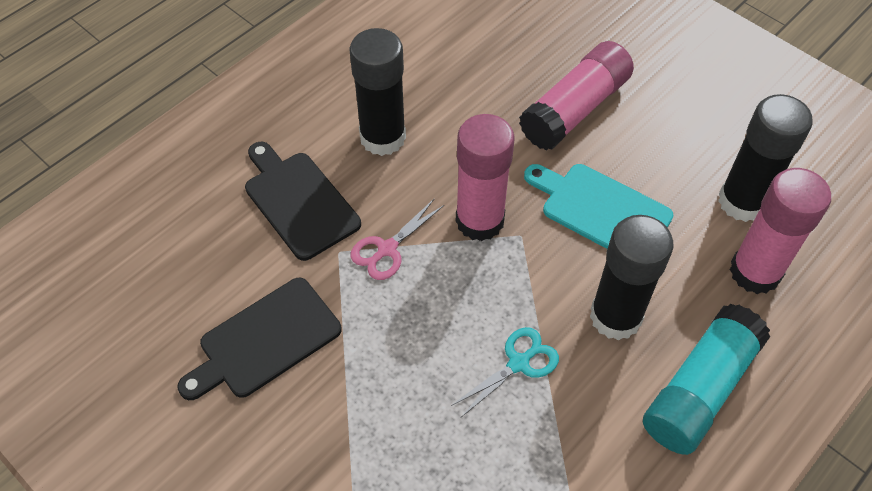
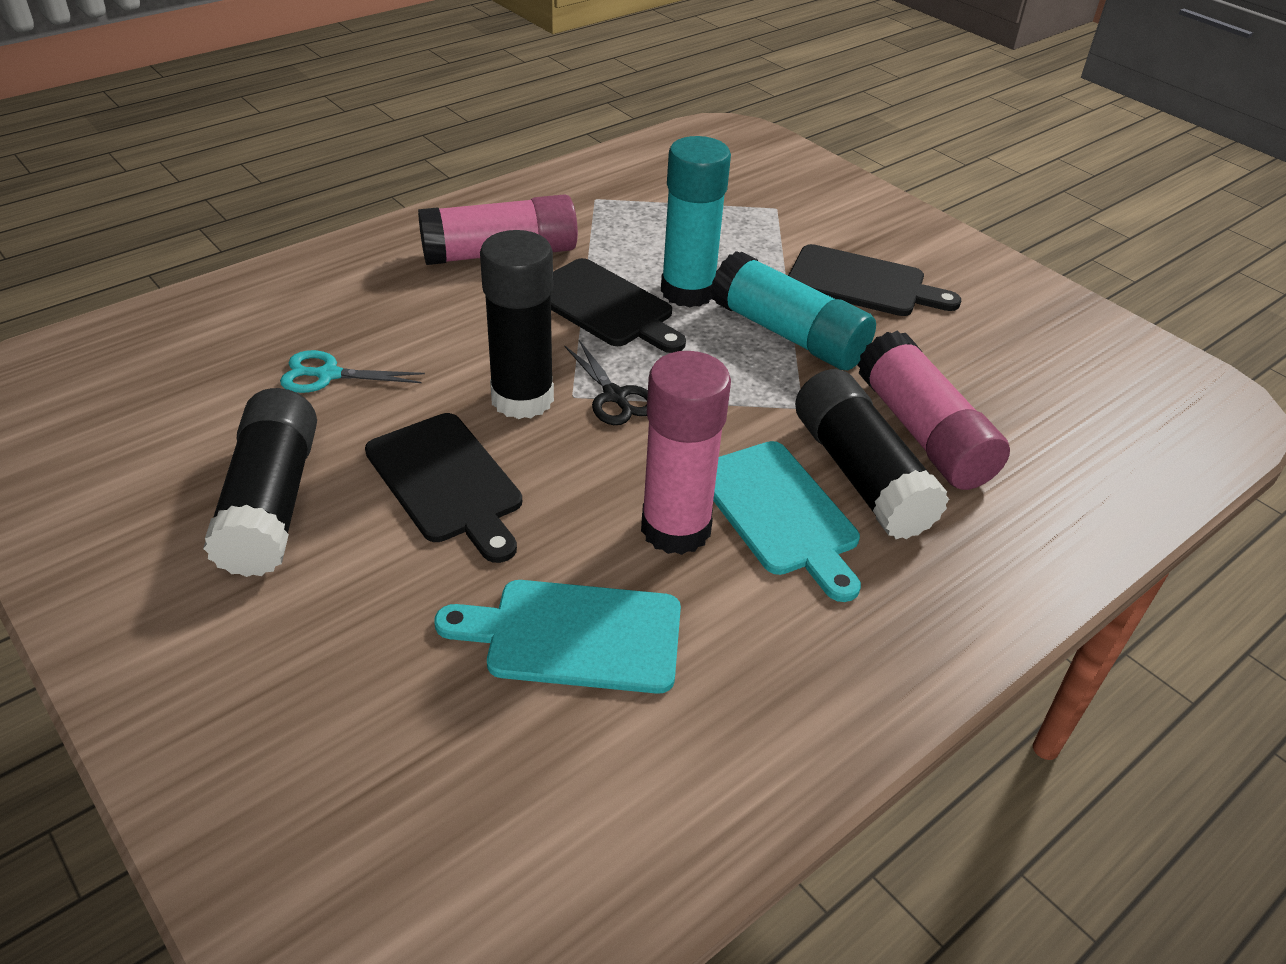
black cutting board: 2 -> 3
black scissors: 0 -> 1
pink scissors: 1 -> 0
turquoise cutting board: 1 -> 2
turquoise glue stick: 1 -> 2

